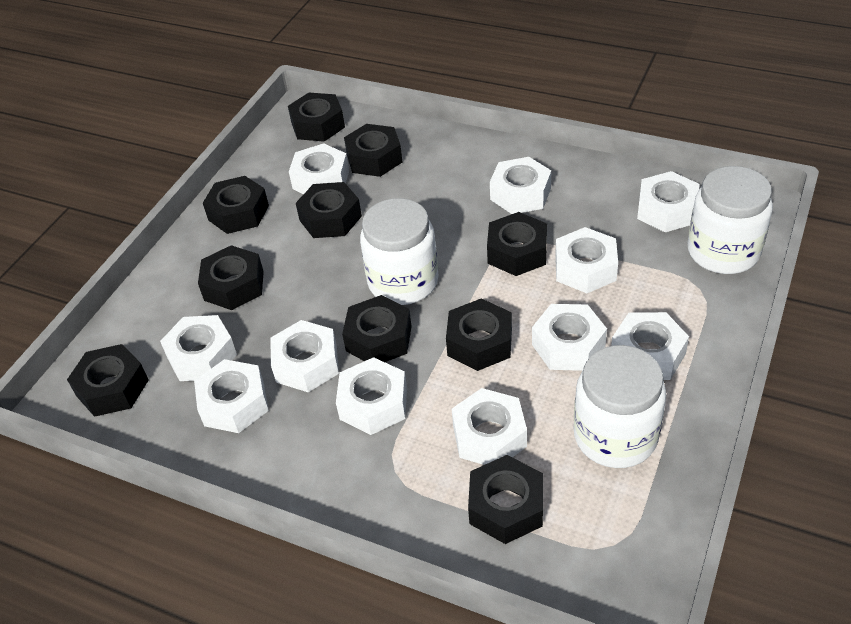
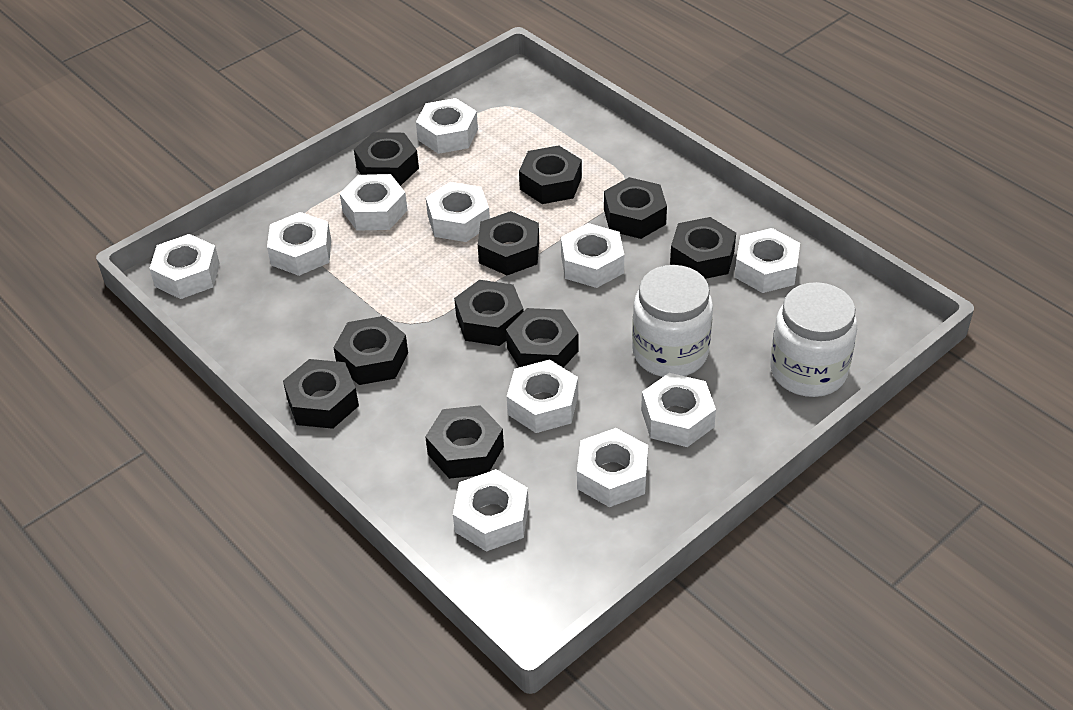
white jar: 3 -> 2

